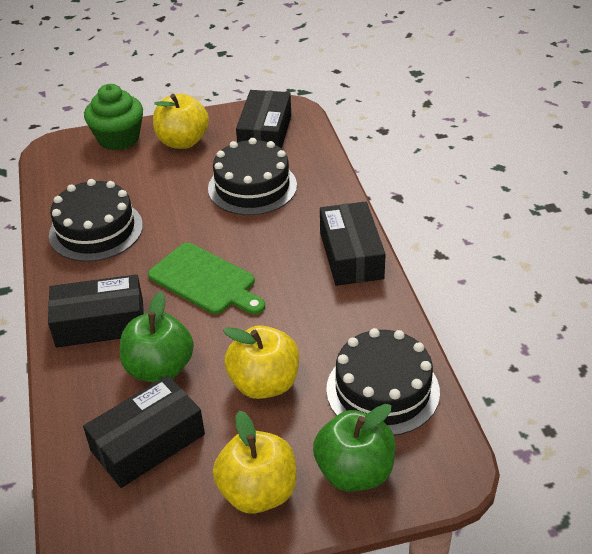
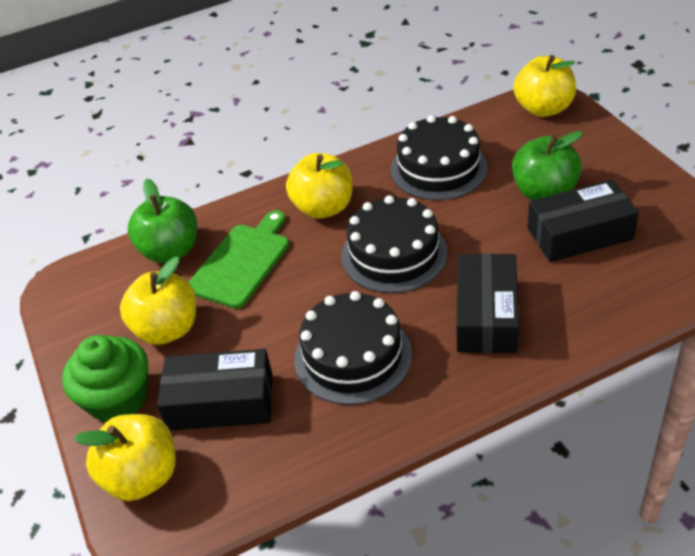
black box: 4 -> 3
yellow apple: 3 -> 4

